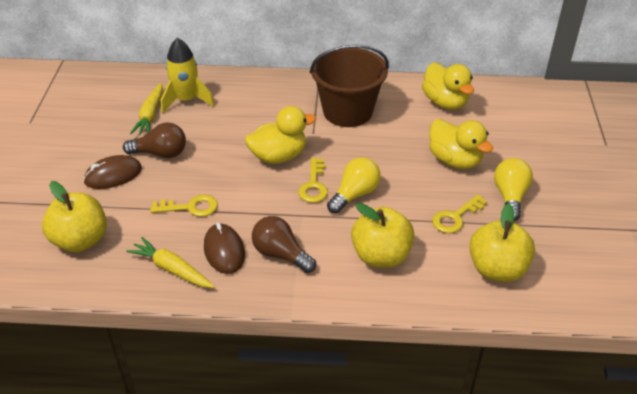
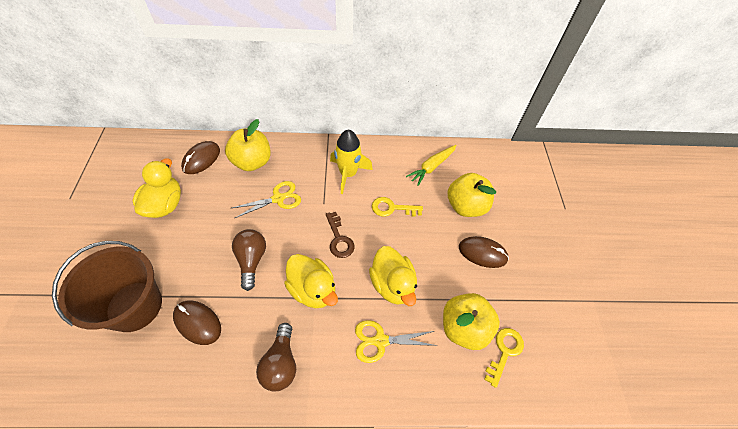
brown key: 0 -> 1
brown mouse: 2 -> 3
yellow carrot: 2 -> 1
yellow key: 3 -> 2
yellow light bulb: 2 -> 0
yellow scissors: 0 -> 2

